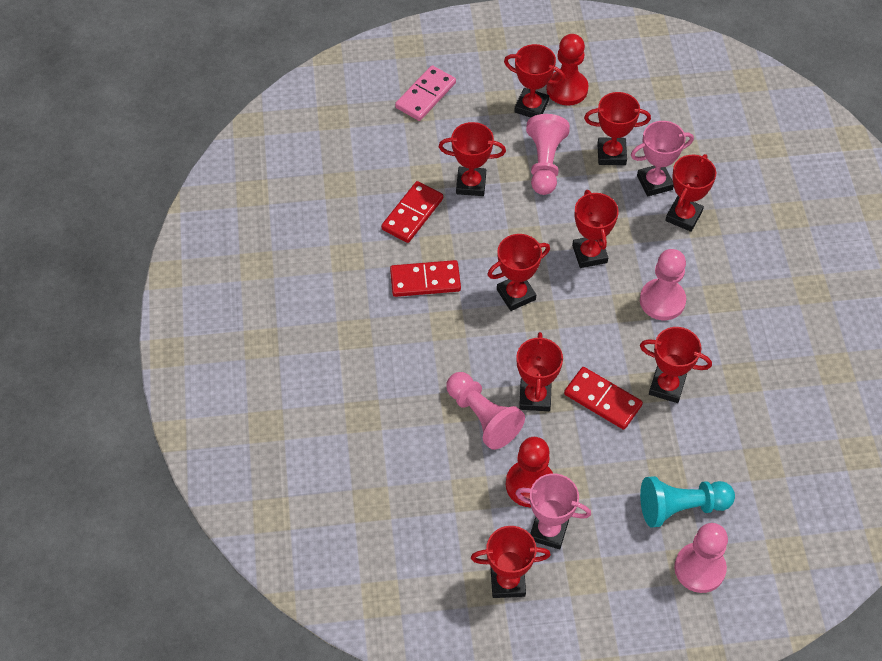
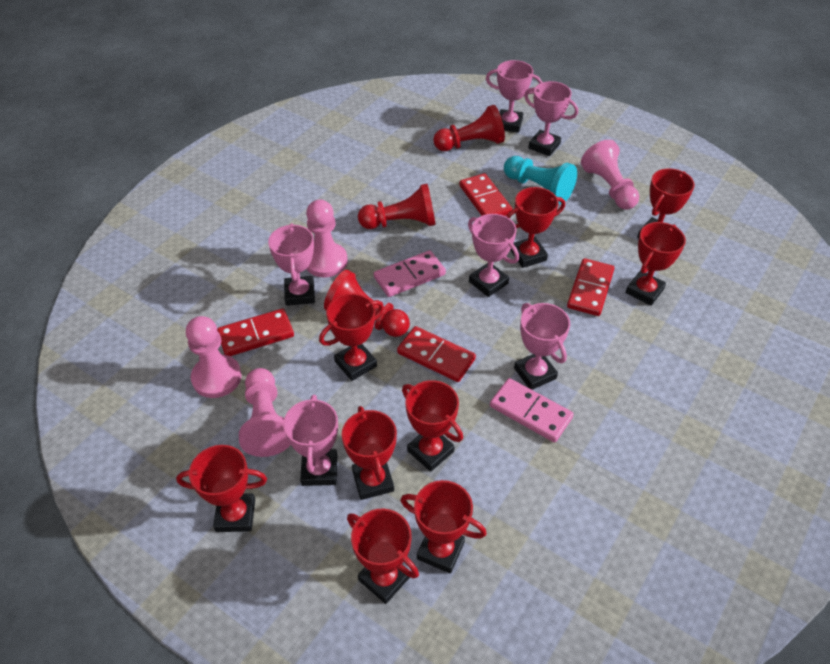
pink domino: 1 -> 2
pink trophy: 2 -> 6
red domino: 3 -> 4
red pawn: 2 -> 3

